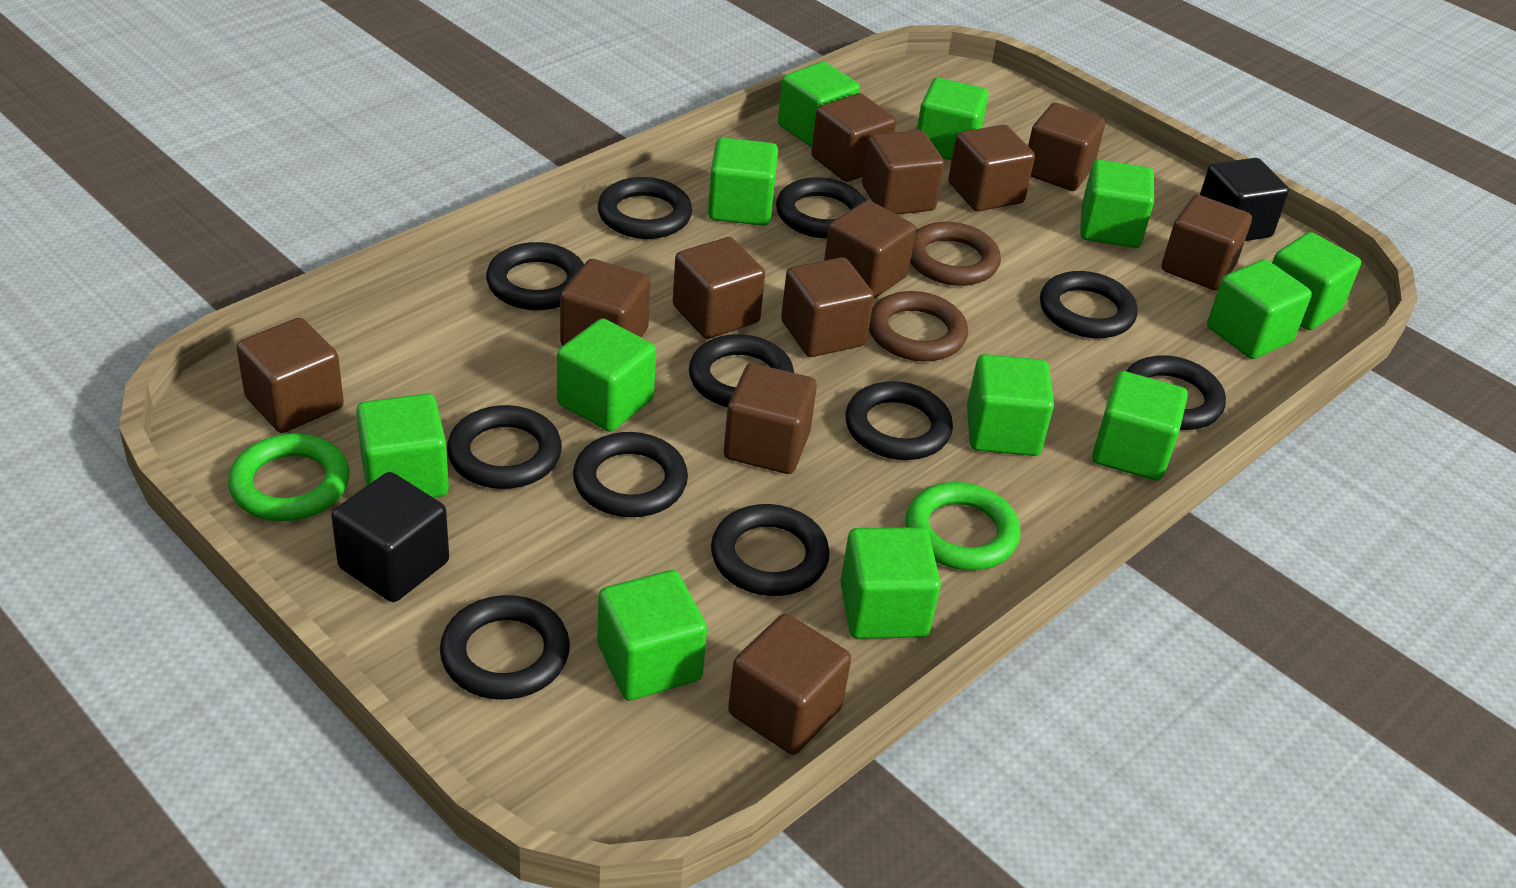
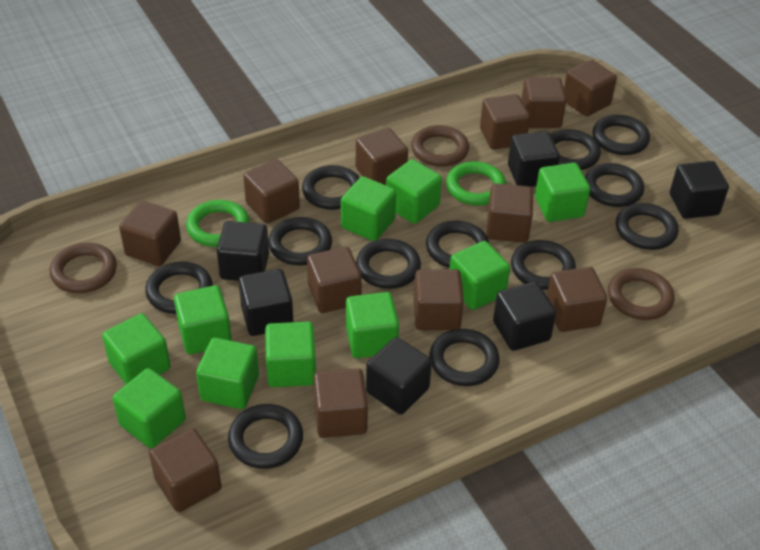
black cube: 2 -> 6
black ring: 11 -> 12
brown ring: 2 -> 3
green cube: 12 -> 10

